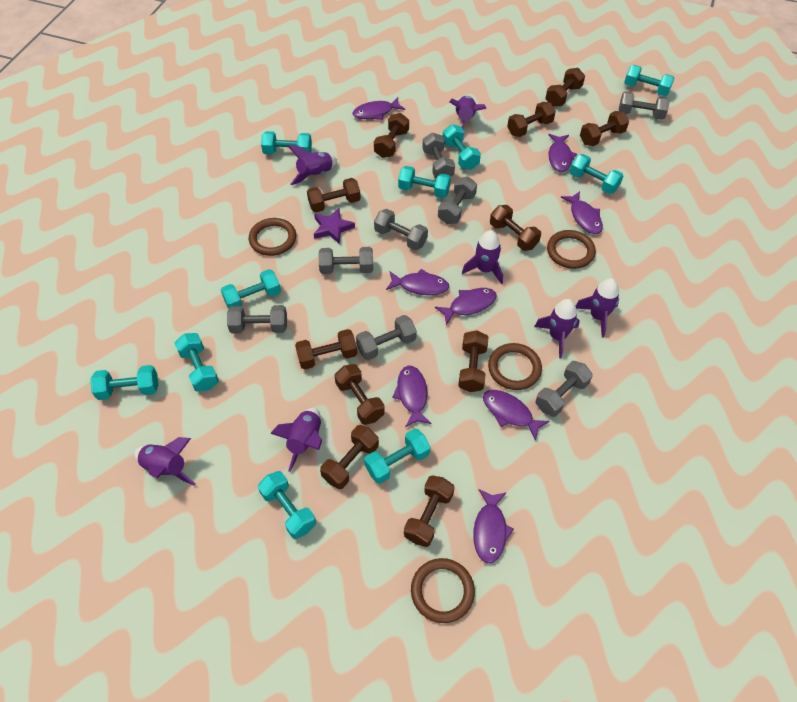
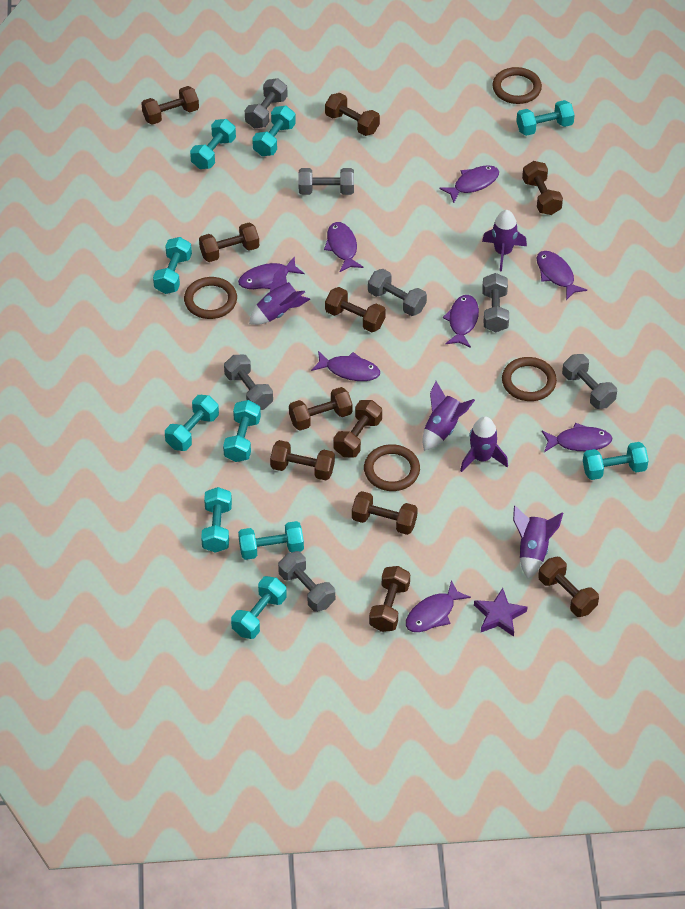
grey dumbbell: 8 -> 7
purple rocket: 7 -> 5

